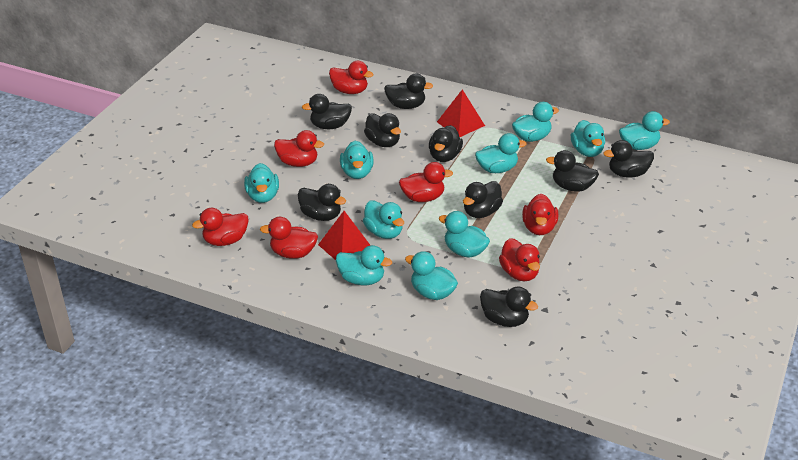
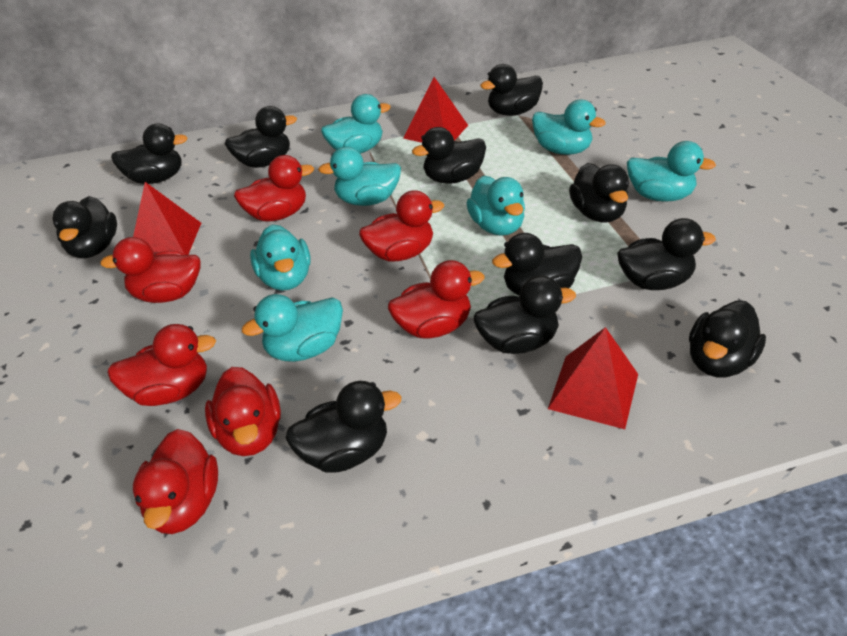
black duck: 9 -> 11
red pyramid: 2 -> 3
turquoise duck: 10 -> 7

